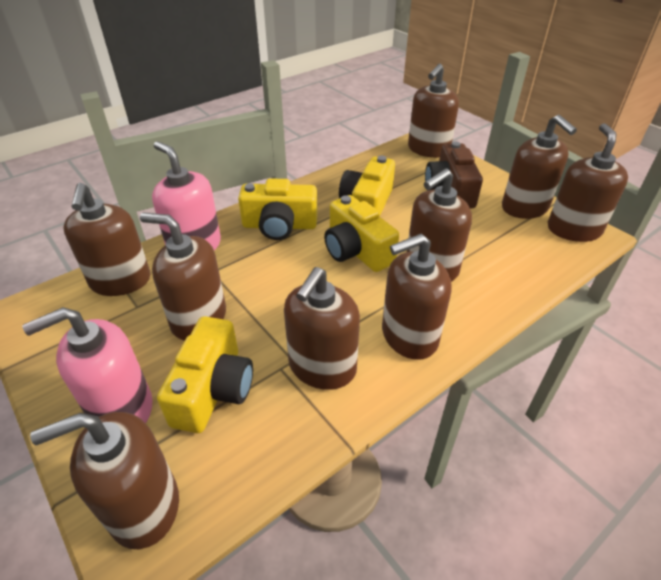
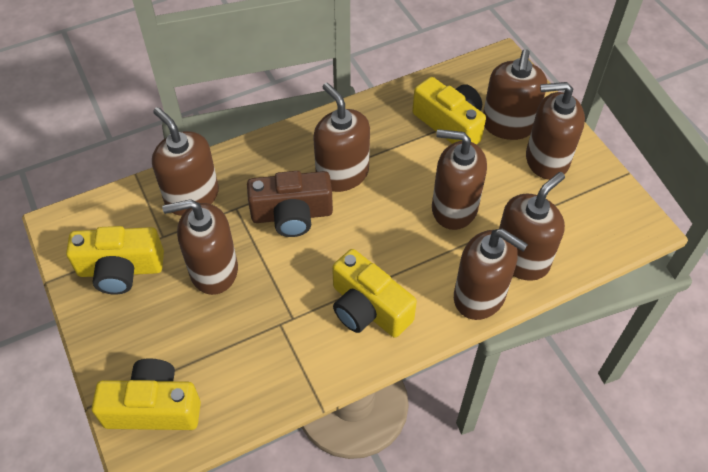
brown soap dispenser: 9 -> 8
pink soap dispenser: 2 -> 0

